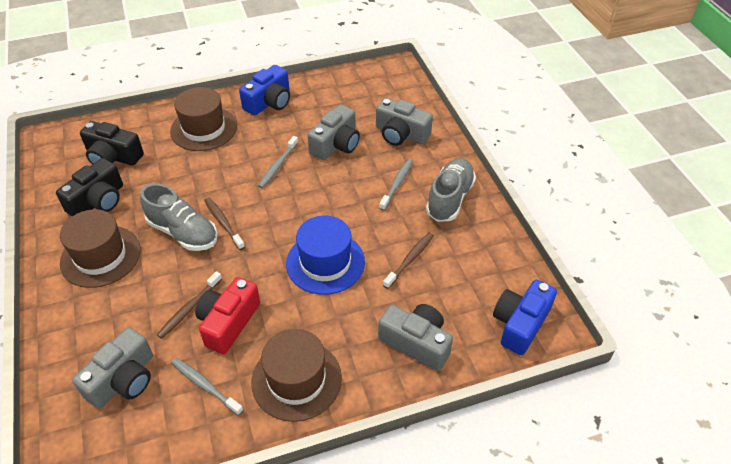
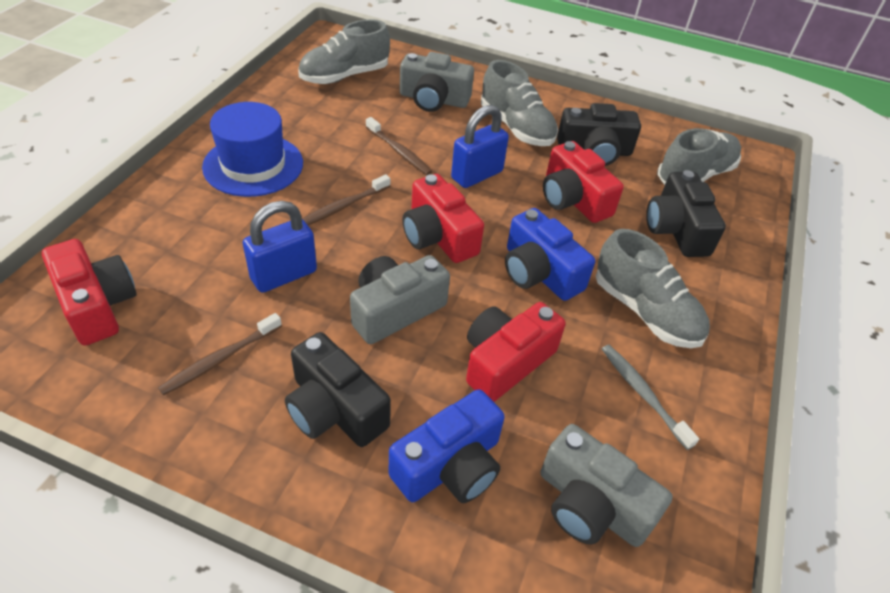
black camera: 2 -> 3
blue padlock: 0 -> 2
brown hat: 3 -> 0
grey camera: 4 -> 3
grey shoe: 2 -> 4
grey toothbrush: 3 -> 1
red camera: 1 -> 4

